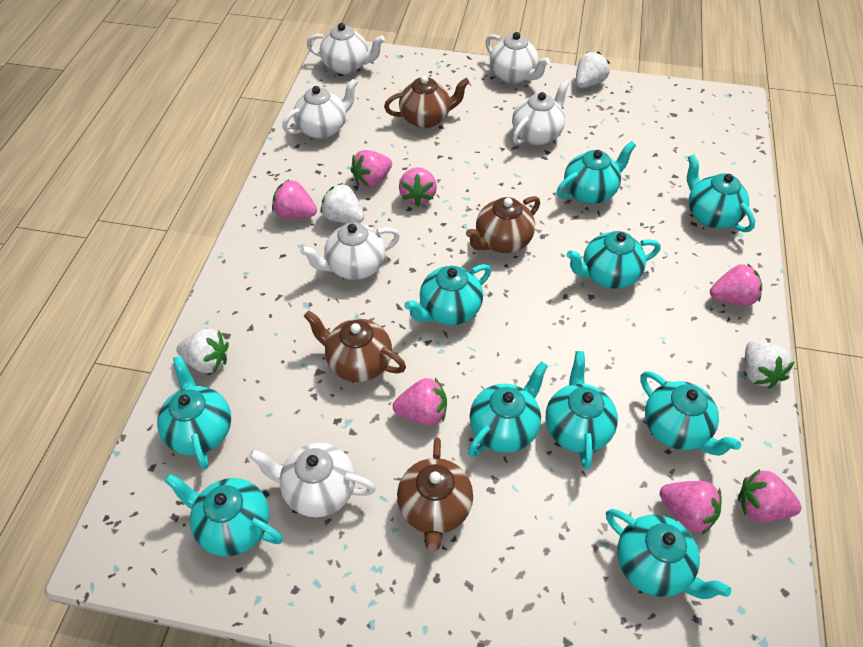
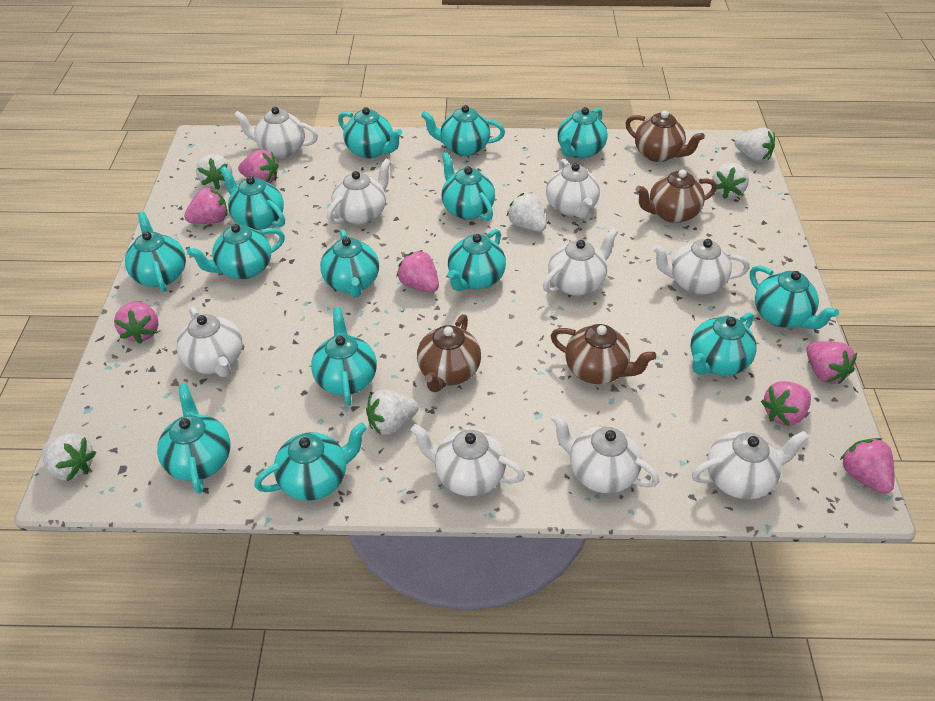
turquoise teapot: 10 -> 14
white strawberry: 4 -> 6
white teapot: 6 -> 9

